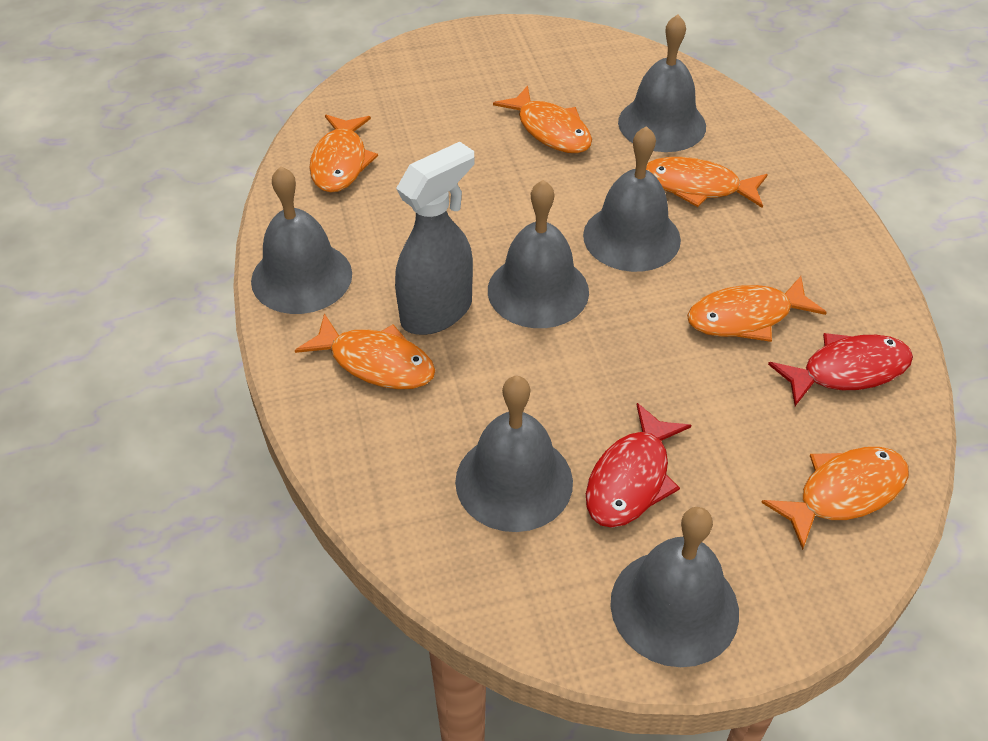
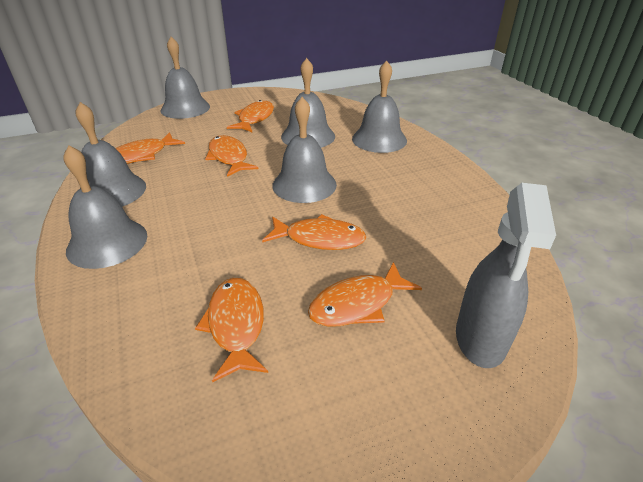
red fish: 2 -> 0

